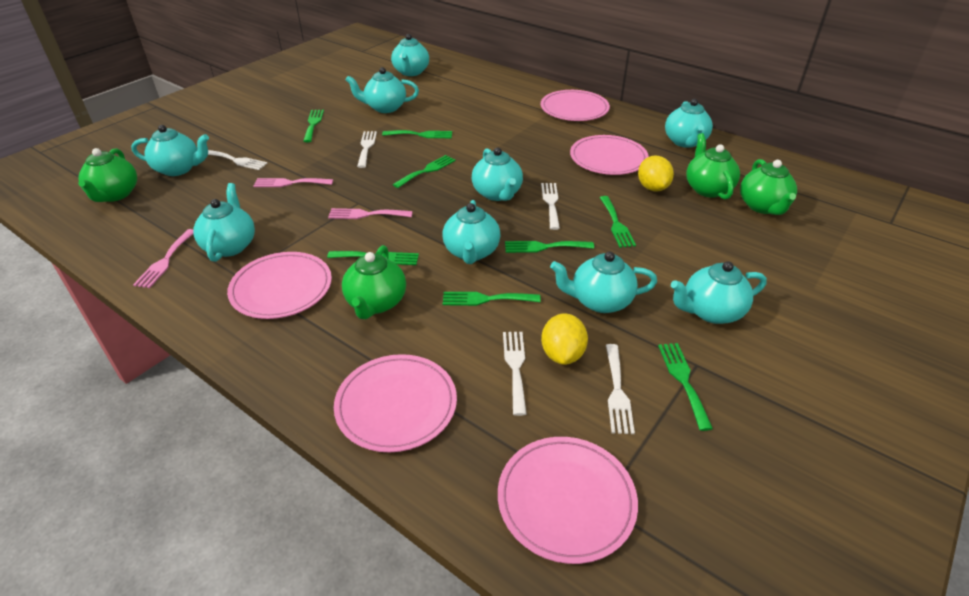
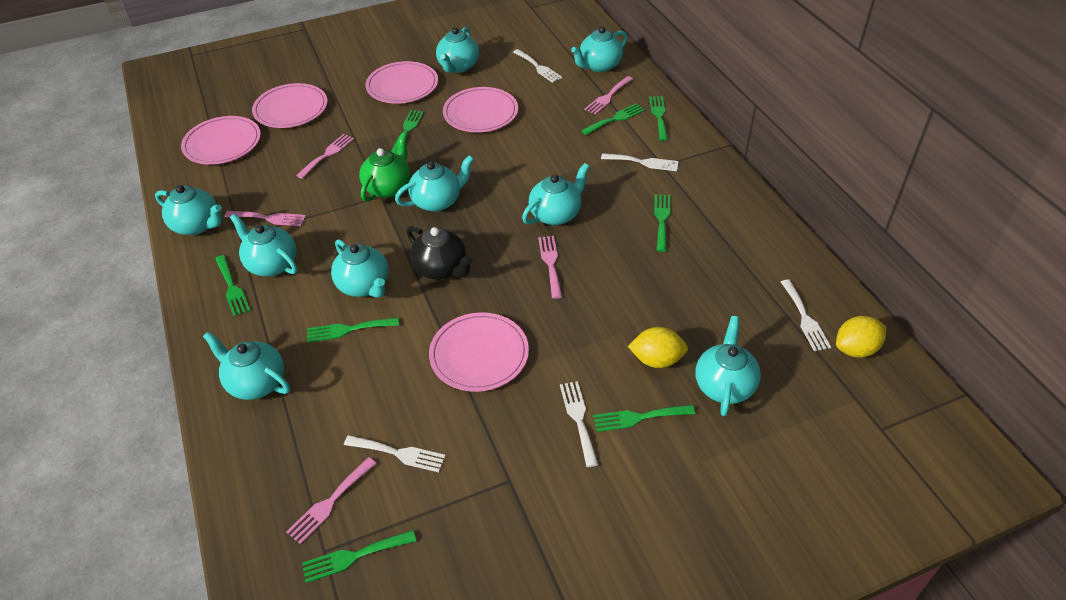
black teapot: 0 -> 1
green teapot: 4 -> 1
pink fork: 3 -> 5

